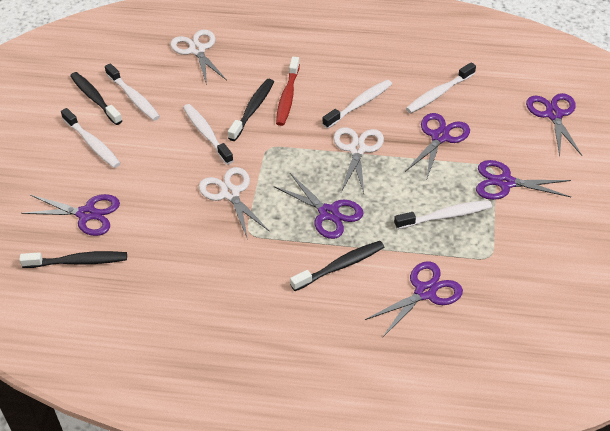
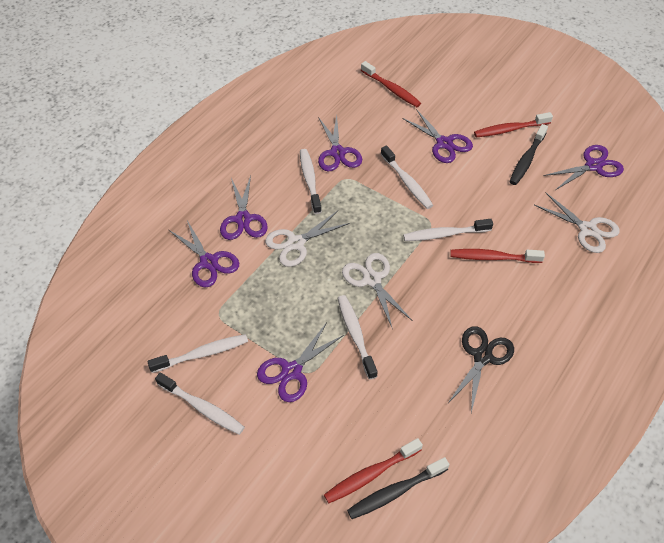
black scissors: 0 -> 1
black toothbrush: 4 -> 2
red toothbrush: 1 -> 4

